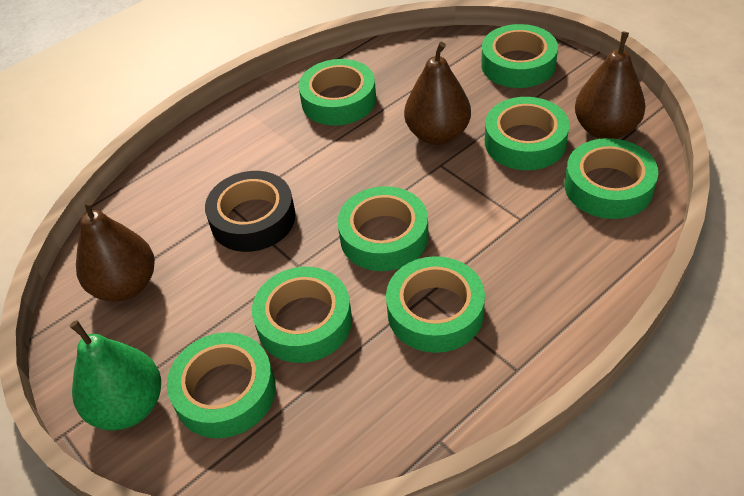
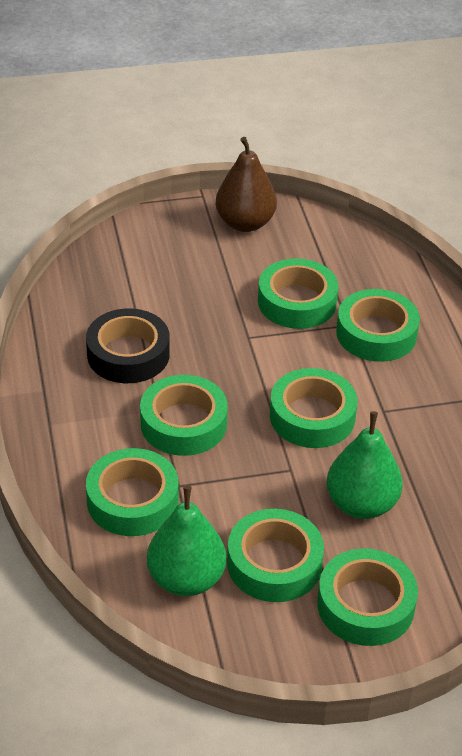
brown pear: 3 -> 1
green pear: 1 -> 2
green tape: 8 -> 7

